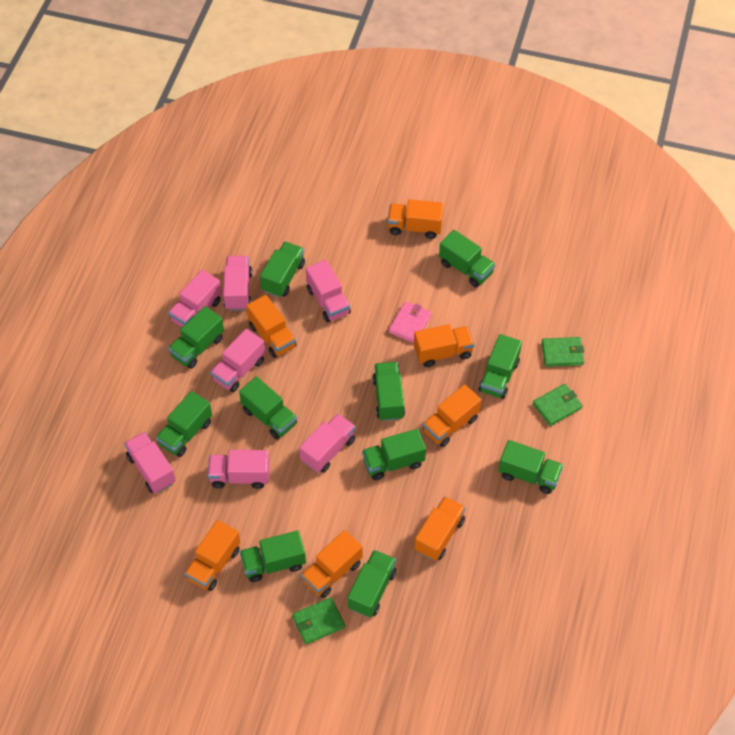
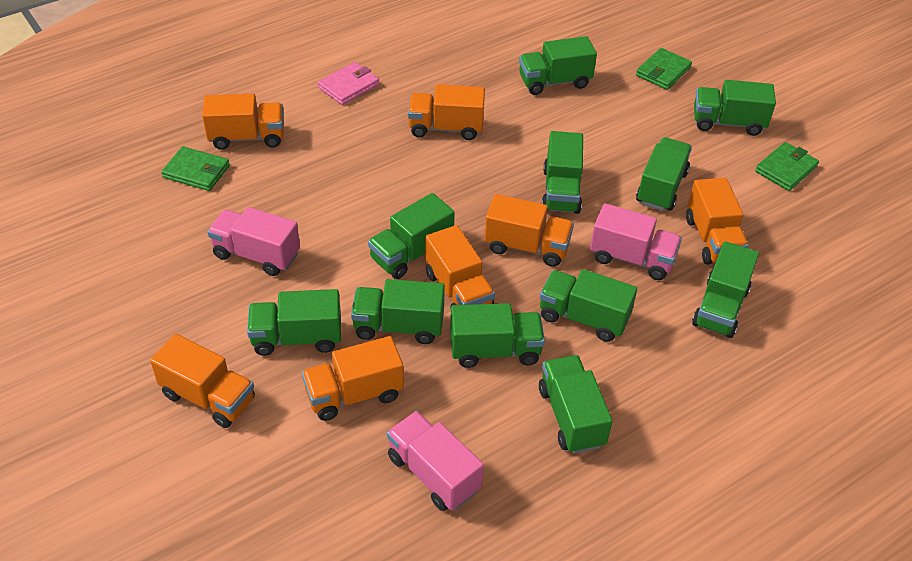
pink truck: 7 -> 3

